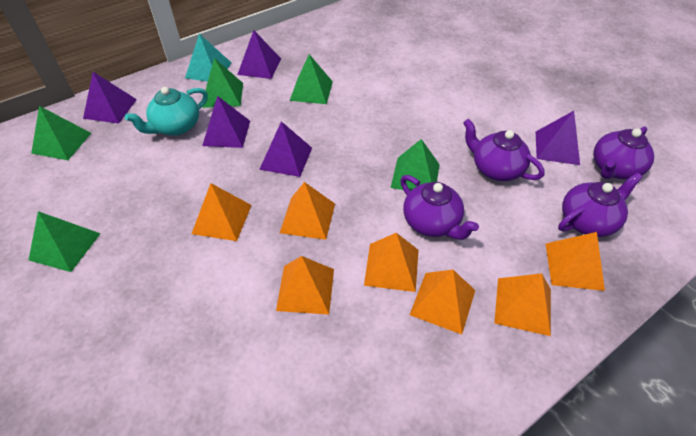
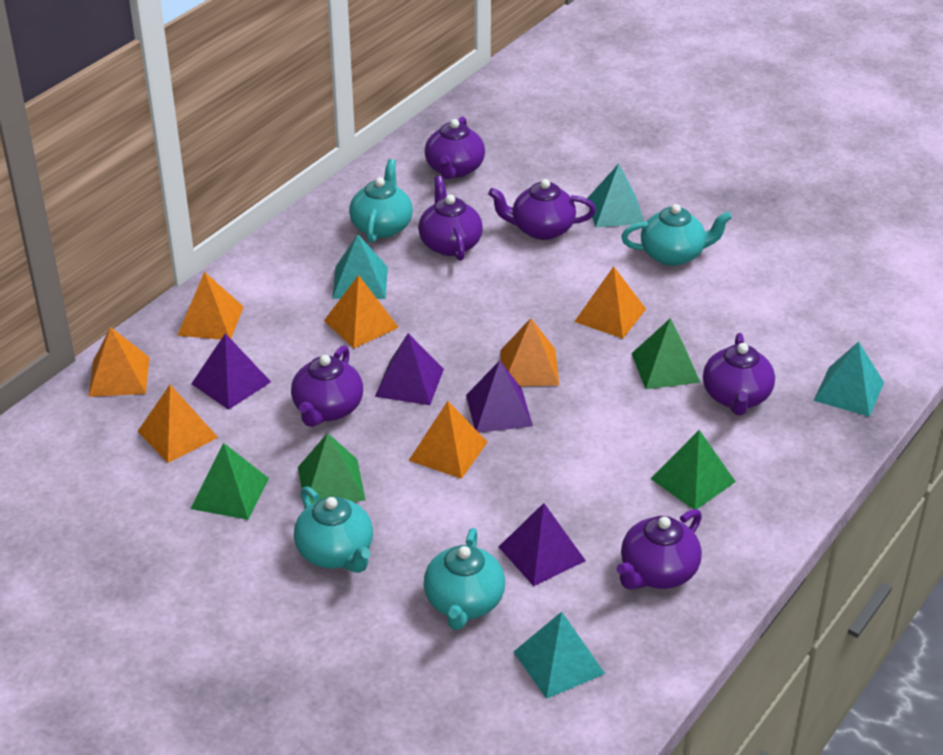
green pyramid: 5 -> 4
purple pyramid: 5 -> 4
purple teapot: 4 -> 6
turquoise pyramid: 1 -> 4
turquoise teapot: 1 -> 4

